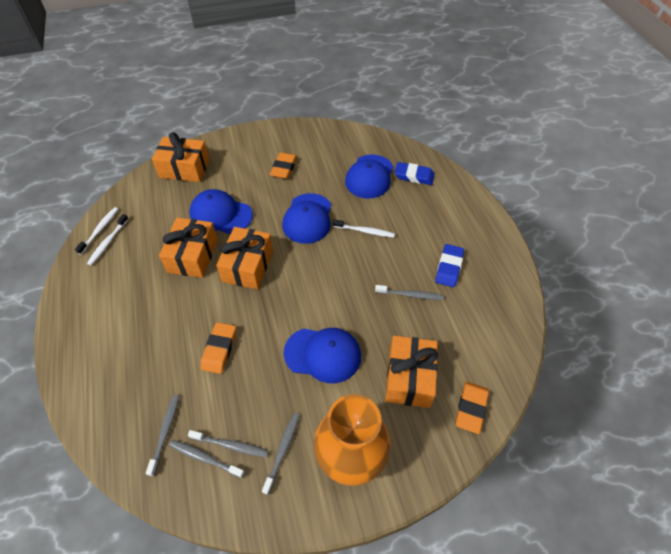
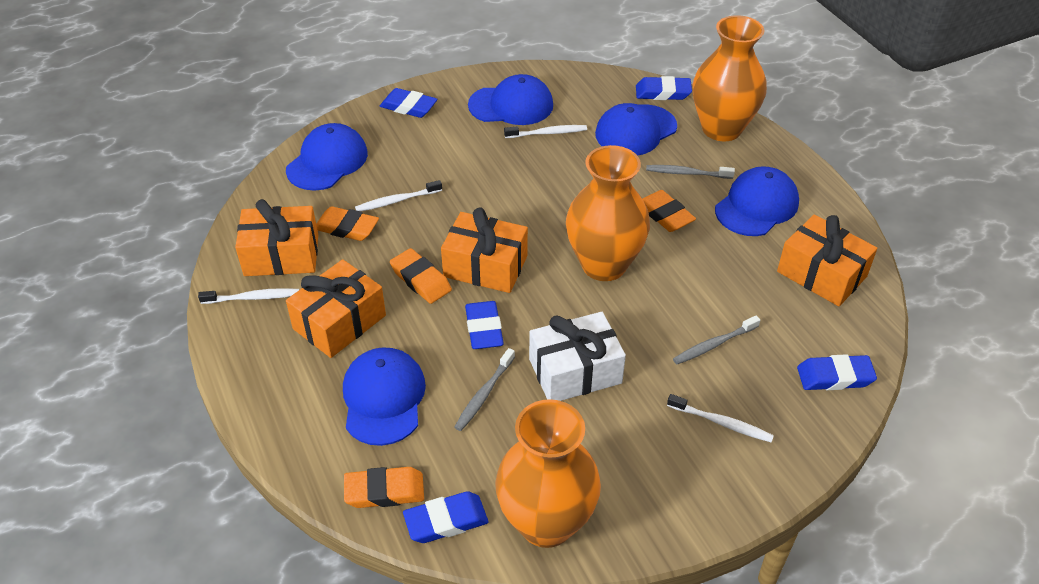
blue cap: 4 -> 5
blue eraser: 2 -> 5
grey toothbrush: 5 -> 3
orange eraser: 3 -> 4
orange vase: 1 -> 3
white gift: 0 -> 1
white toothbrush: 3 -> 4

